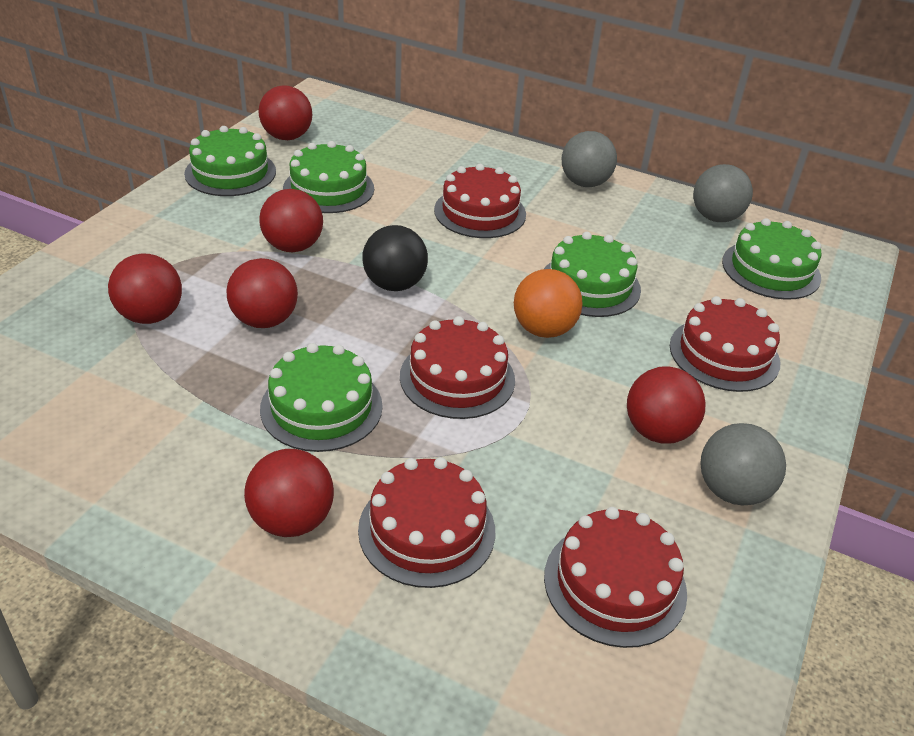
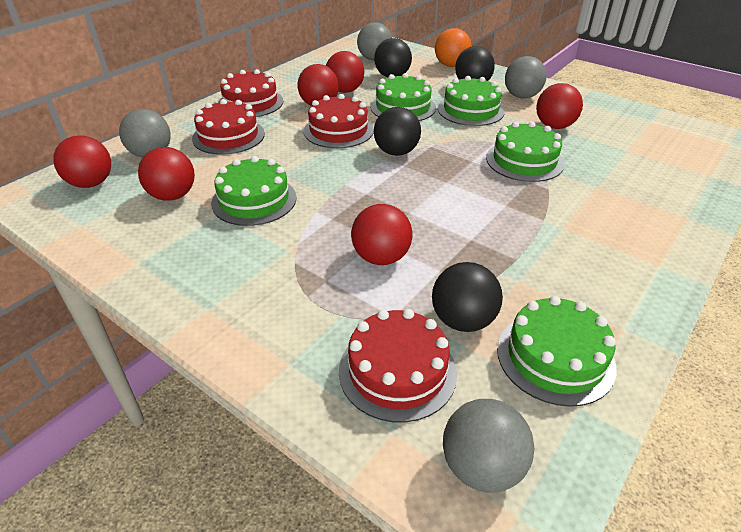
black ball: 1 -> 4
grey ball: 3 -> 4
red cake: 5 -> 4

